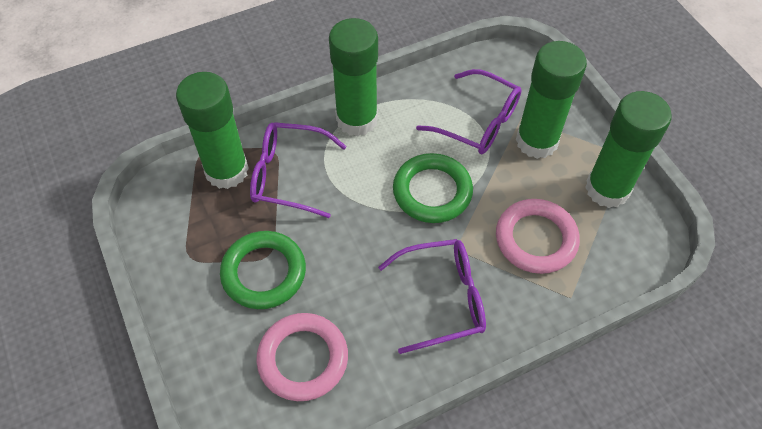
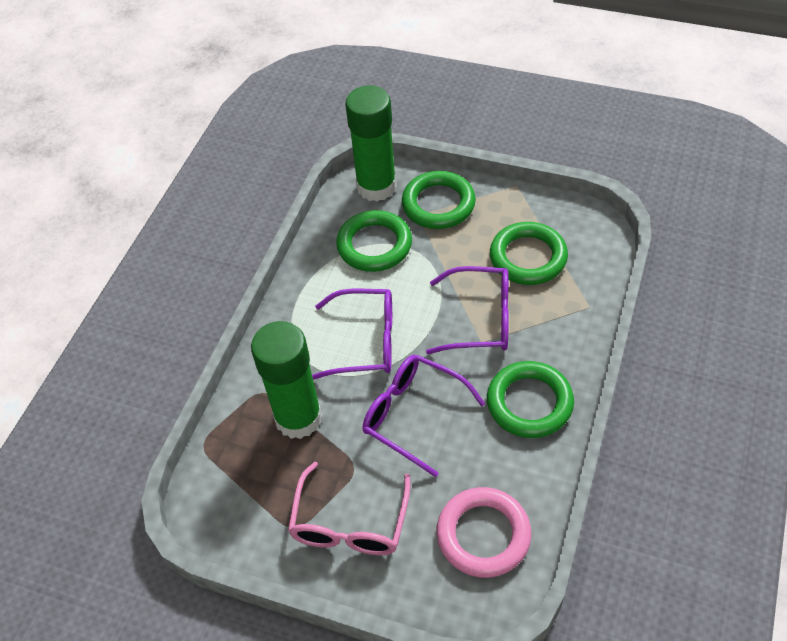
green glue stick: 4 -> 2
green ring: 2 -> 4
pink glasses: 0 -> 1
pink ring: 2 -> 1

